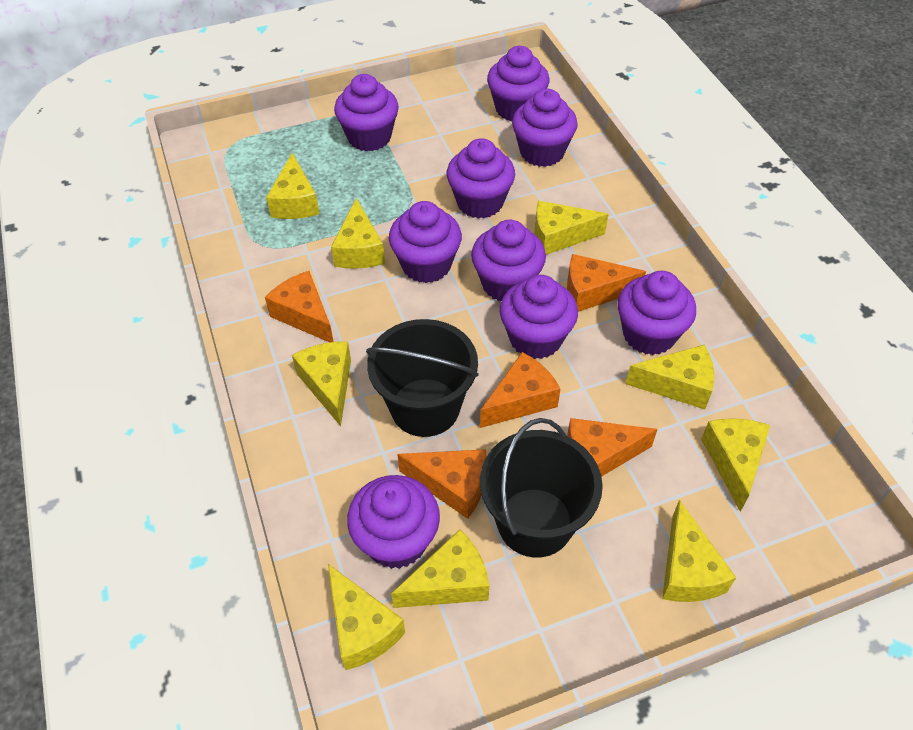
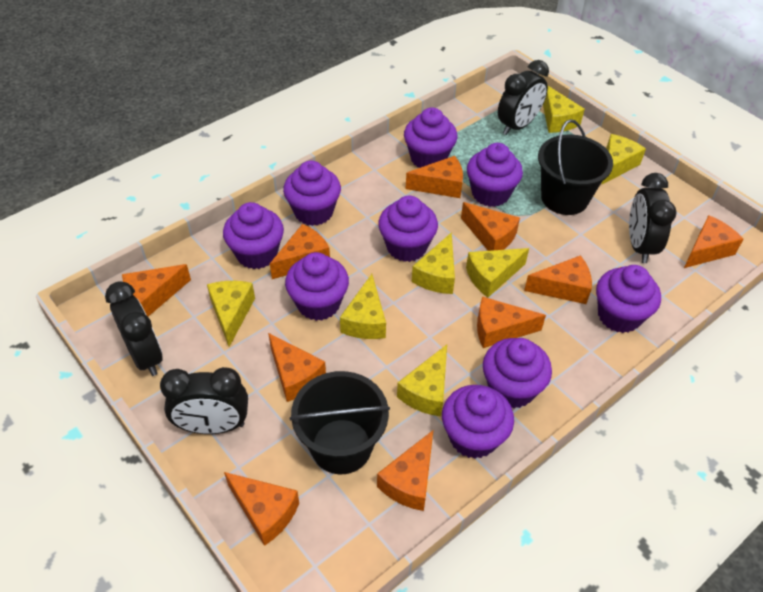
black clock: 0 -> 4
orange cheese: 5 -> 10
yellow cheese: 9 -> 7

